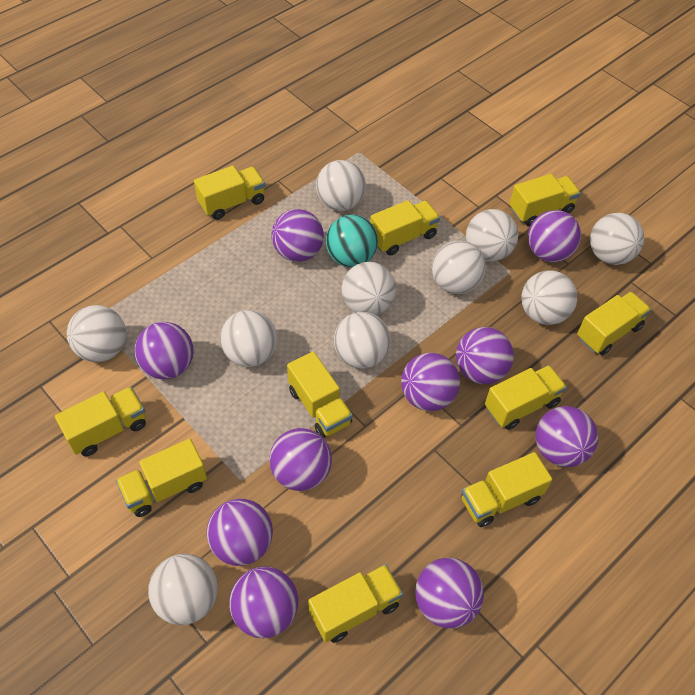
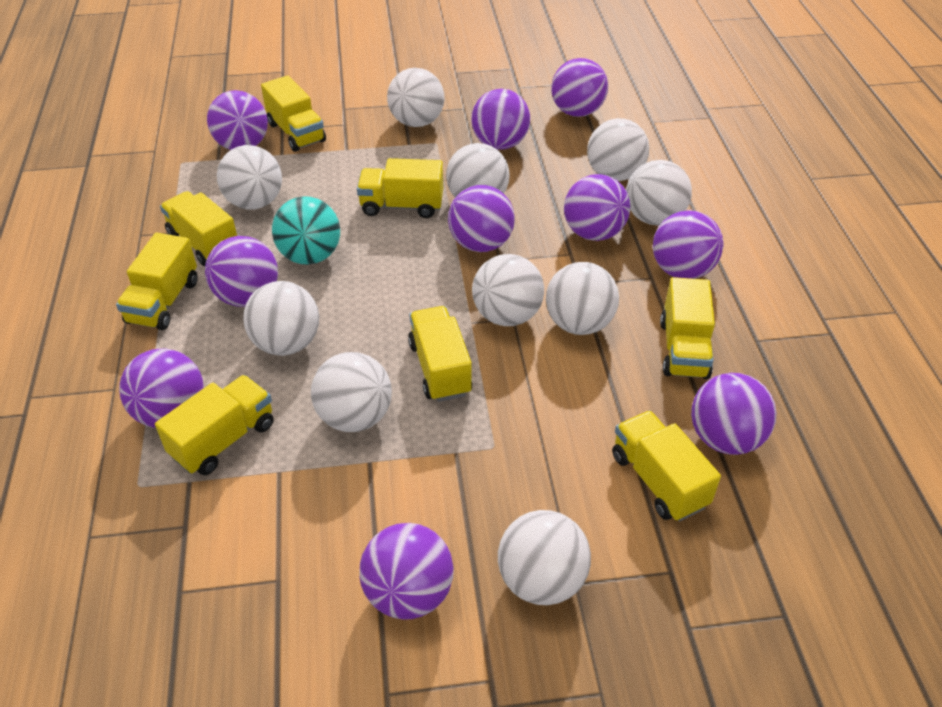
yellow truck: 10 -> 8

